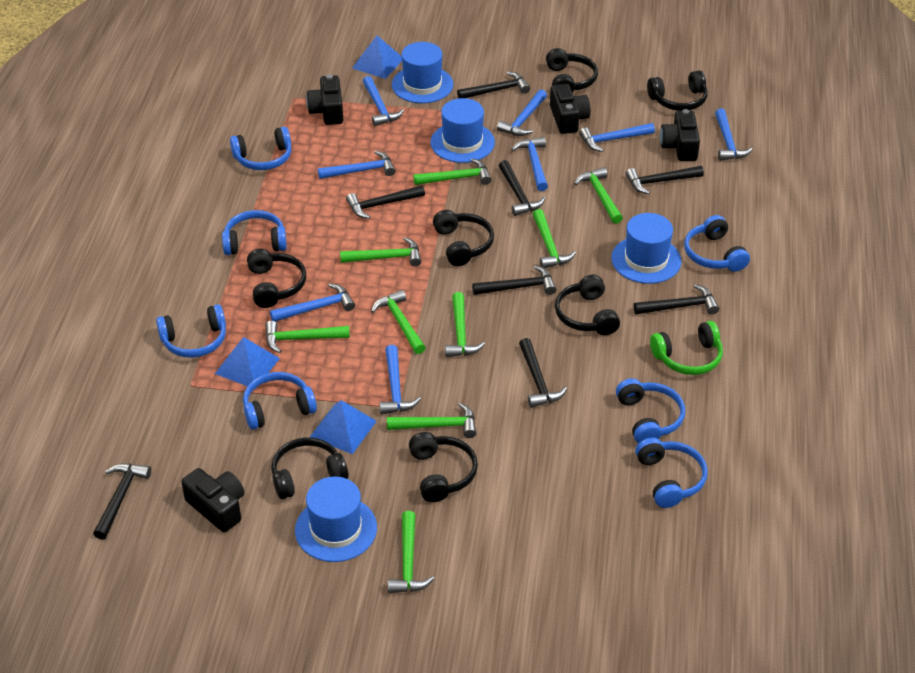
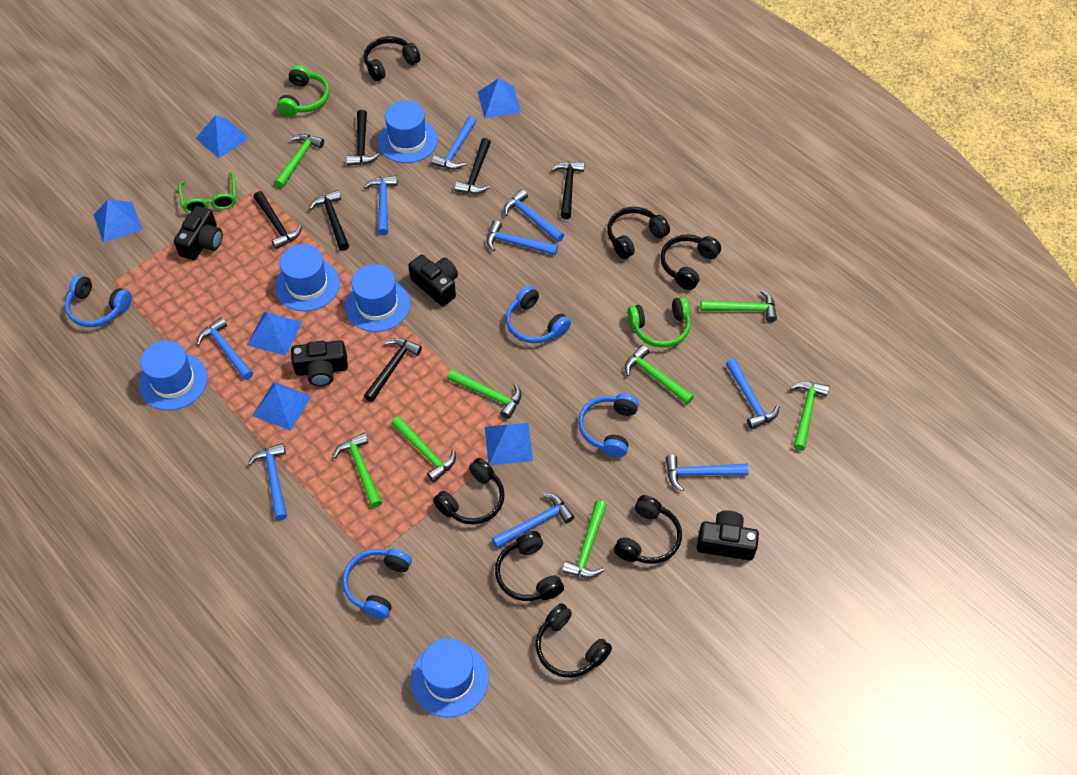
black hammer: 8 -> 6
blue hammer: 8 -> 9
blue hat: 4 -> 5
blue headphones: 7 -> 4
blue pyramid: 3 -> 6
green glasses: 0 -> 1
green hammer: 9 -> 8
green headphones: 1 -> 2

